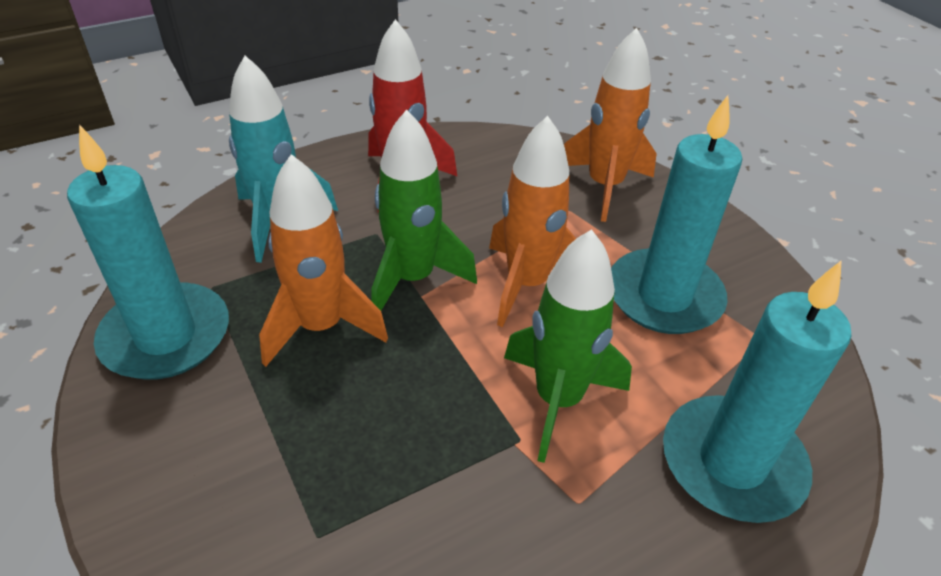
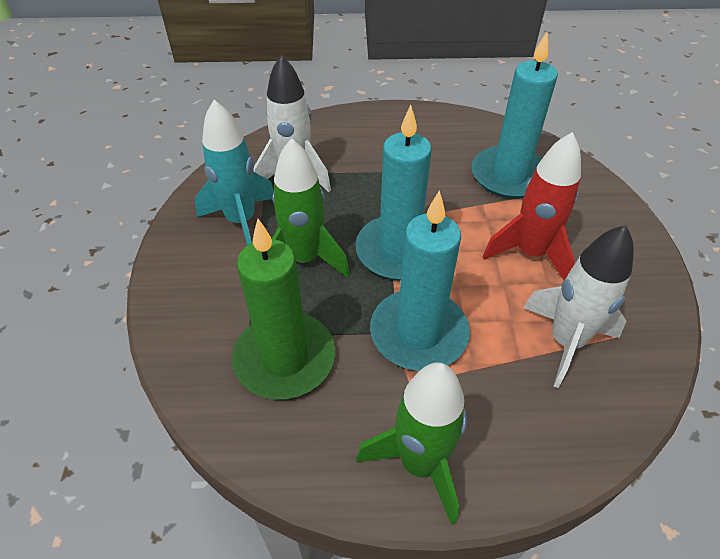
green candle: 0 -> 1
orange rocket: 3 -> 0
white rocket: 0 -> 2

